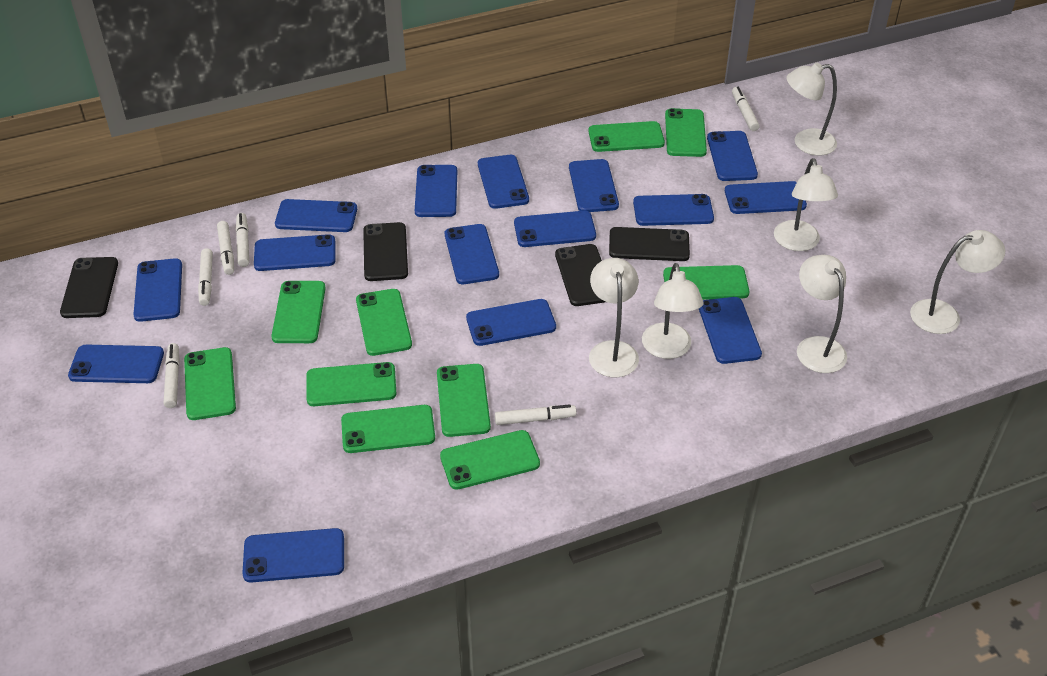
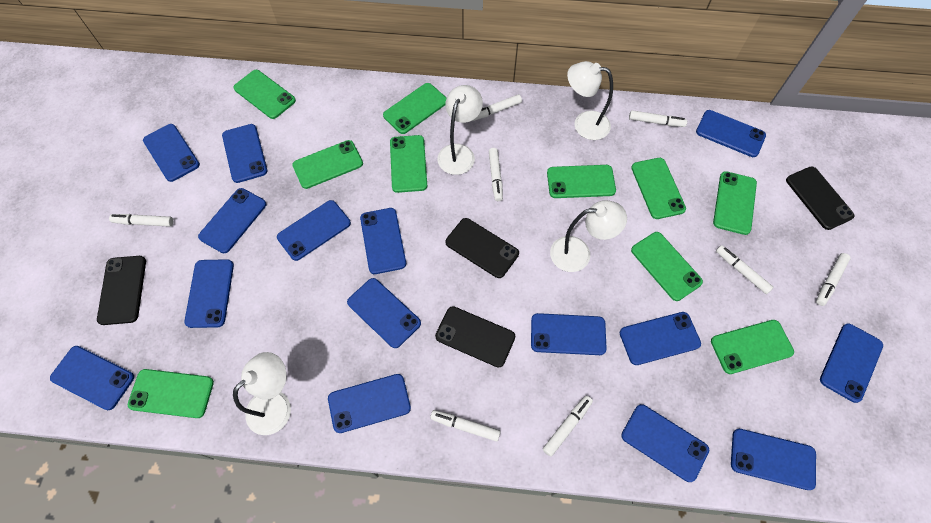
white lamp: 6 -> 4
white marker: 6 -> 8

